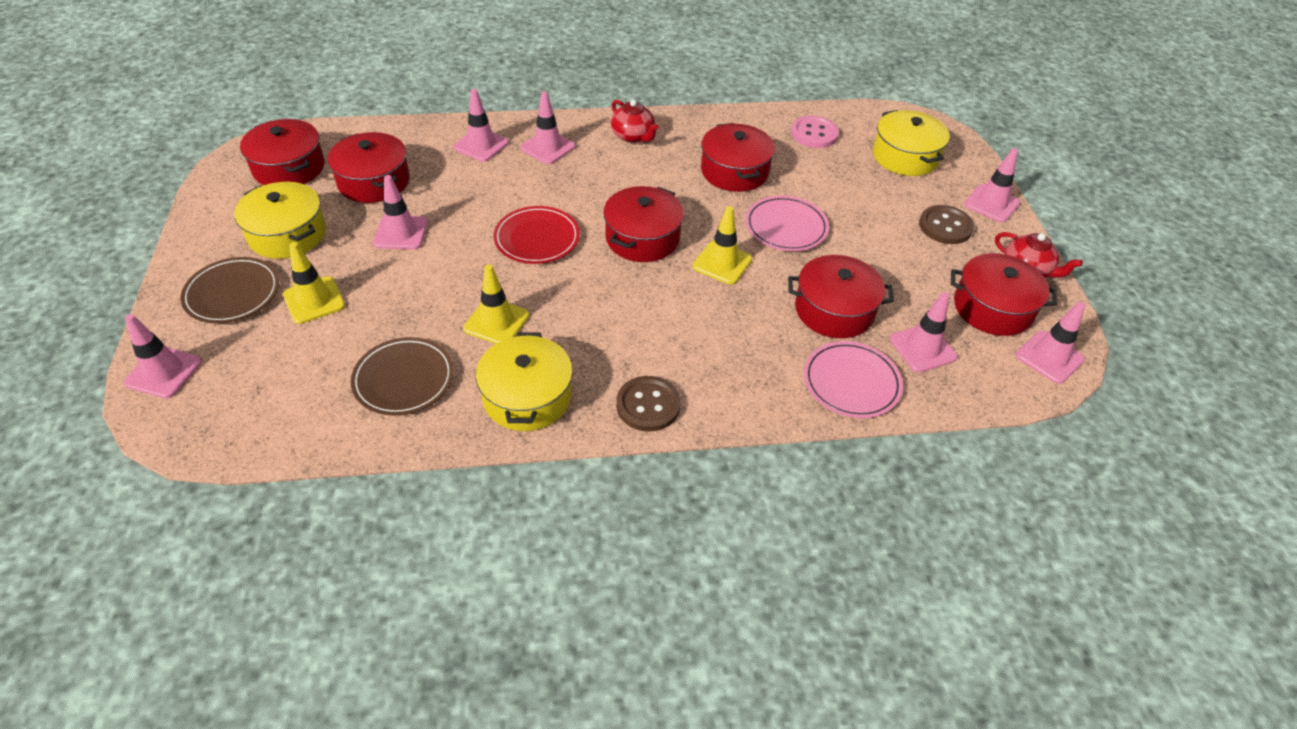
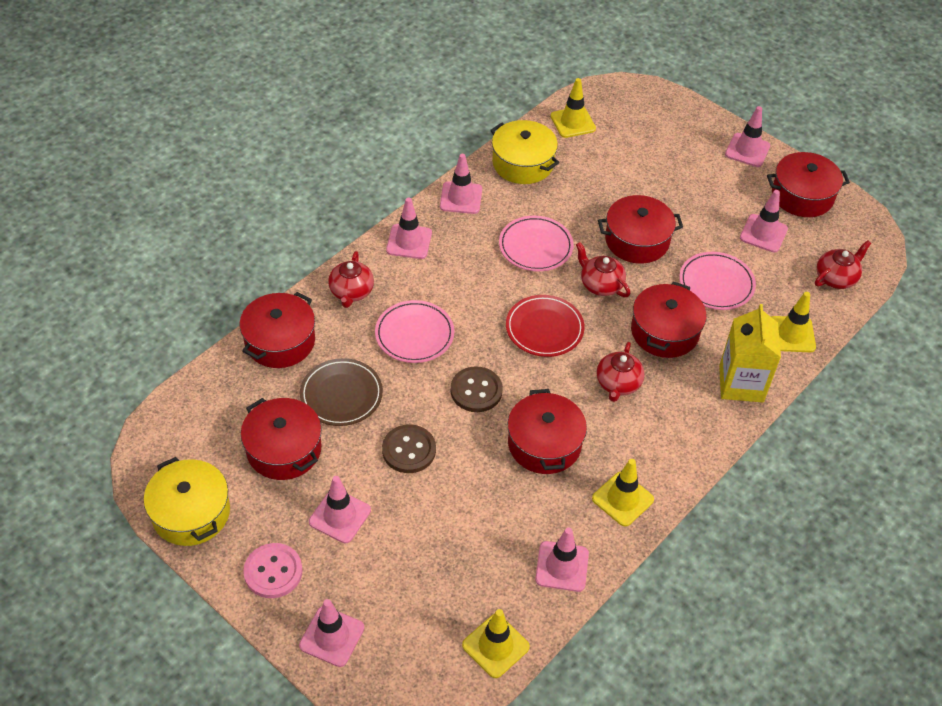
brown plate: 2 -> 1
pink plate: 2 -> 3
red teapot: 2 -> 4
yellow carton: 0 -> 1
yellow pot: 3 -> 2
yellow traffic cone: 3 -> 4

